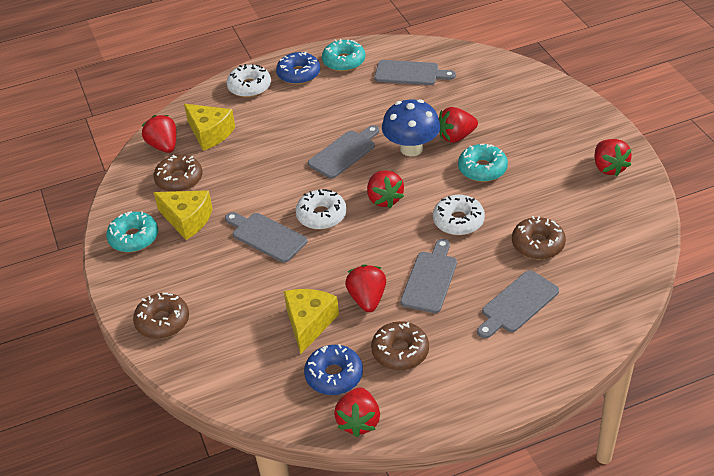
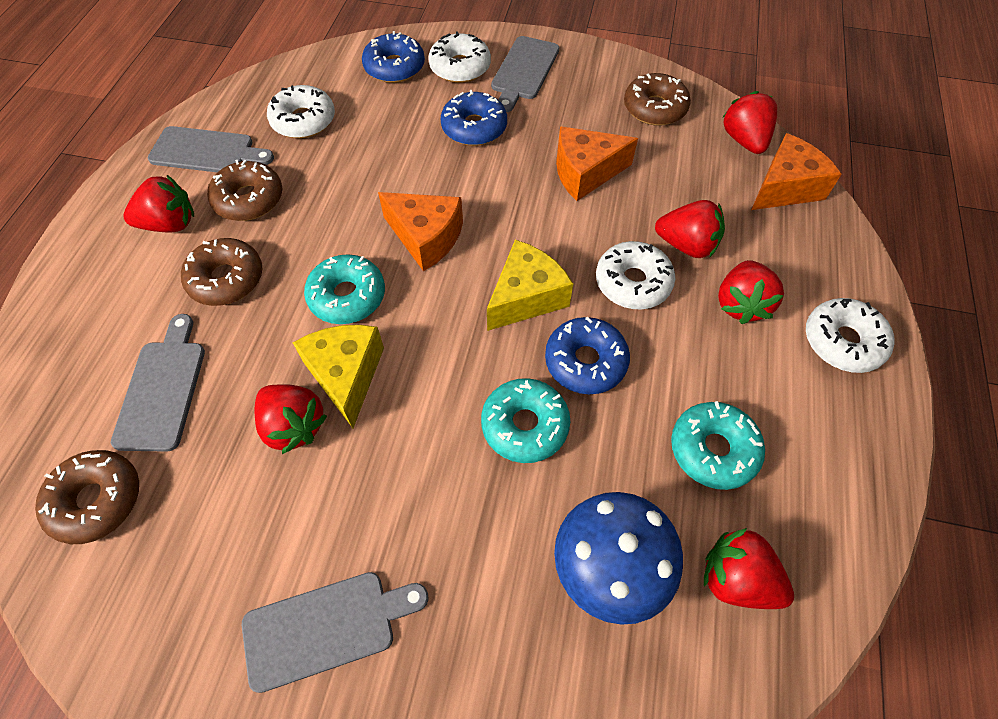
blue donut: 2 -> 3
grey cutting board: 5 -> 4
orange cheese: 0 -> 3
white donut: 3 -> 4
yellow cheese: 3 -> 2

